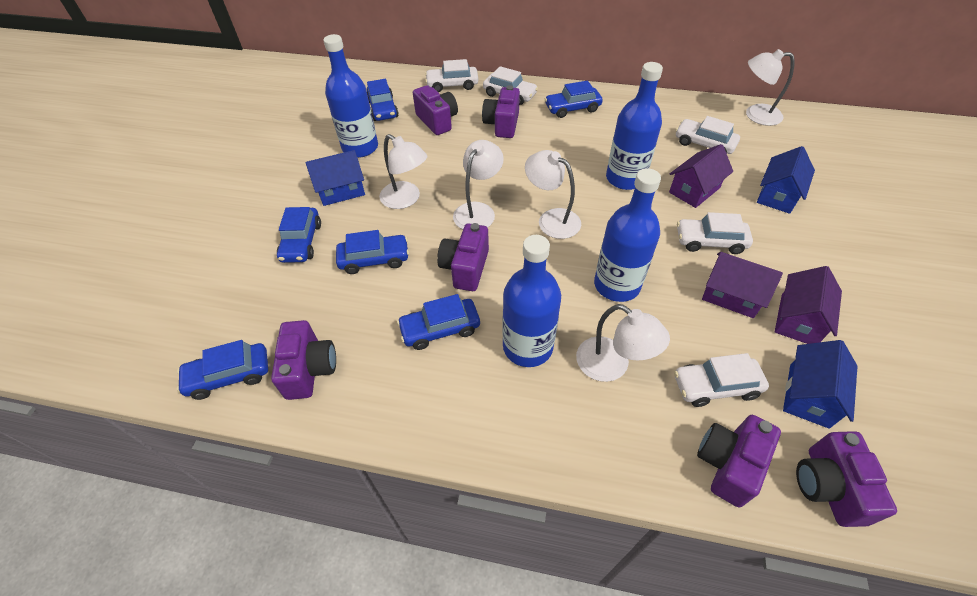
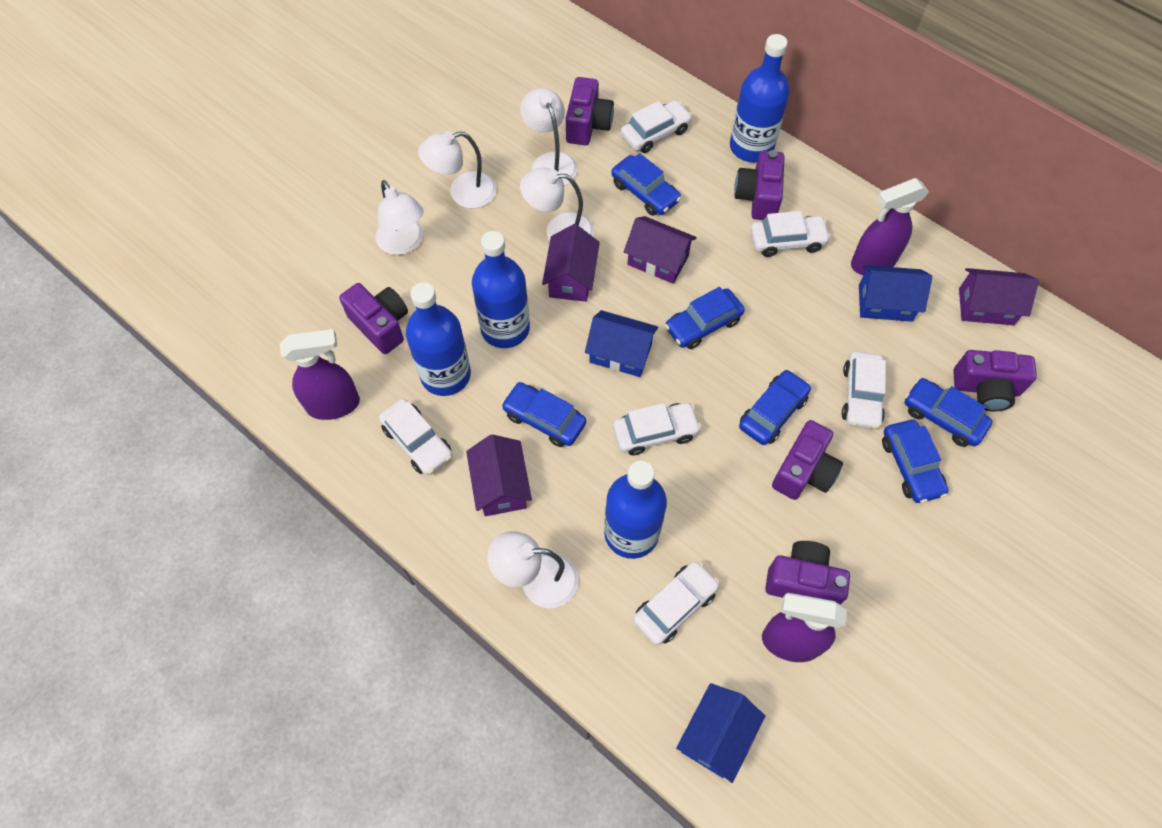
purple house: 3 -> 4
purple spray bottle: 0 -> 3
white car: 5 -> 6

